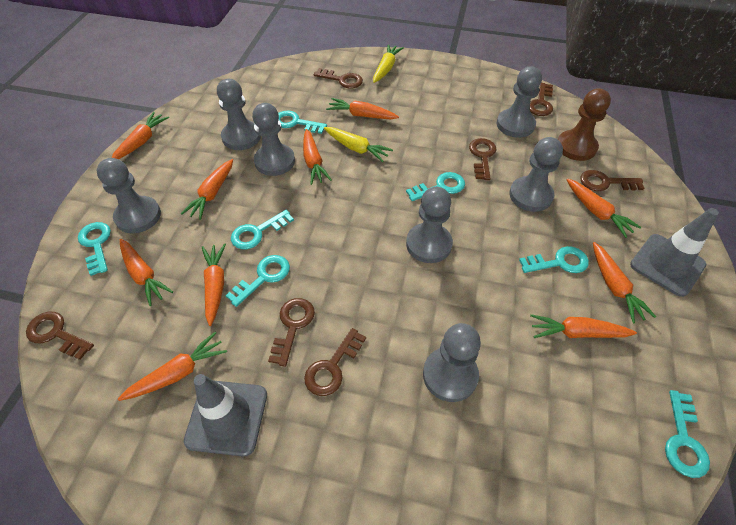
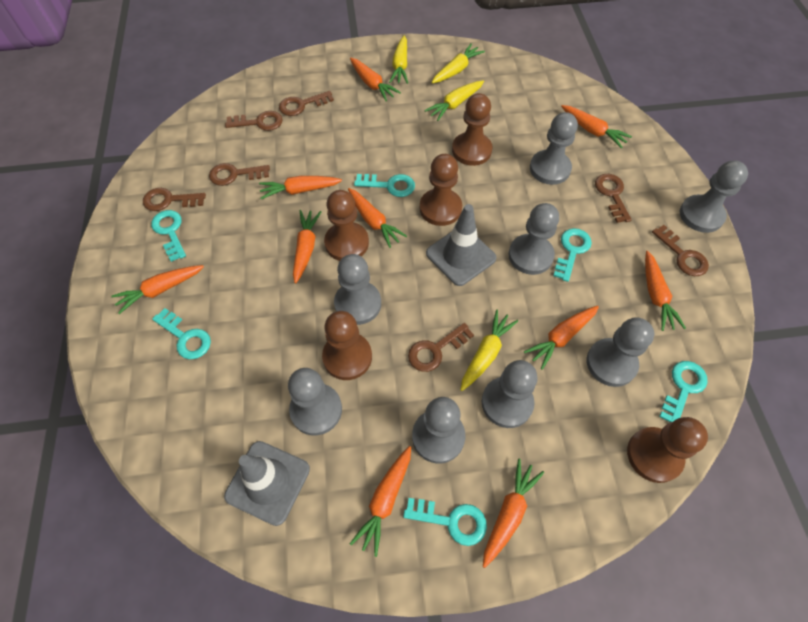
brown pawn: 1 -> 5
grey pawn: 7 -> 8
turquoise key: 7 -> 6
yellow carrot: 2 -> 4

